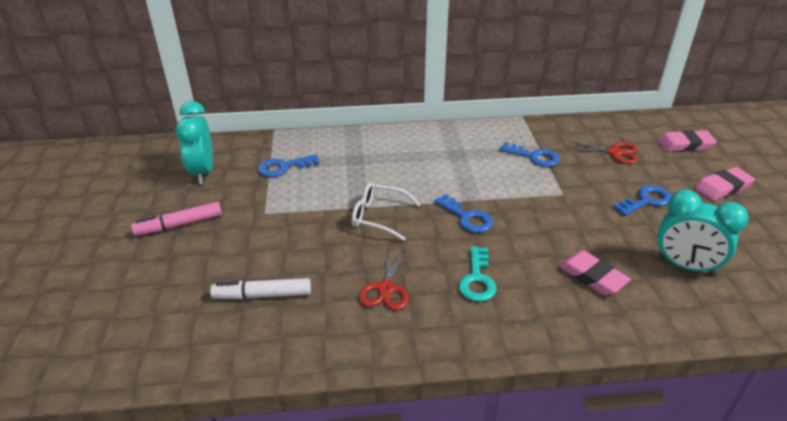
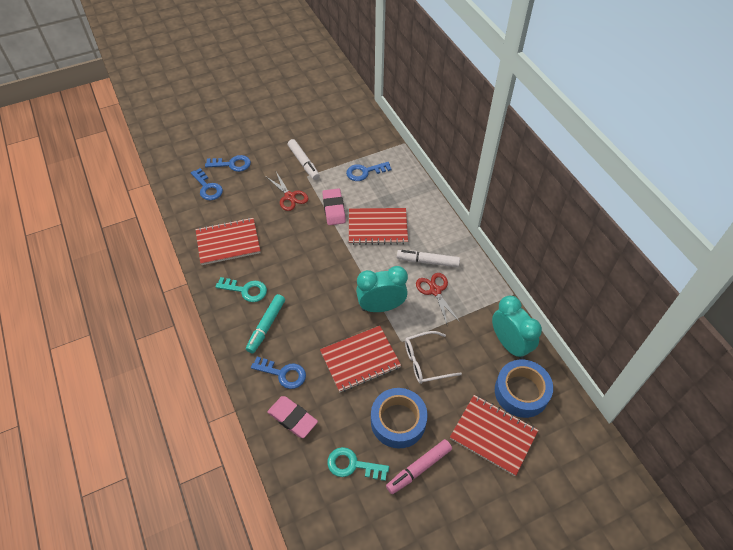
blue tape: 0 -> 2
pink eraser: 3 -> 2
red notebook: 0 -> 4
turquoise key: 1 -> 2
turquoise marker: 0 -> 1
white marker: 1 -> 2

